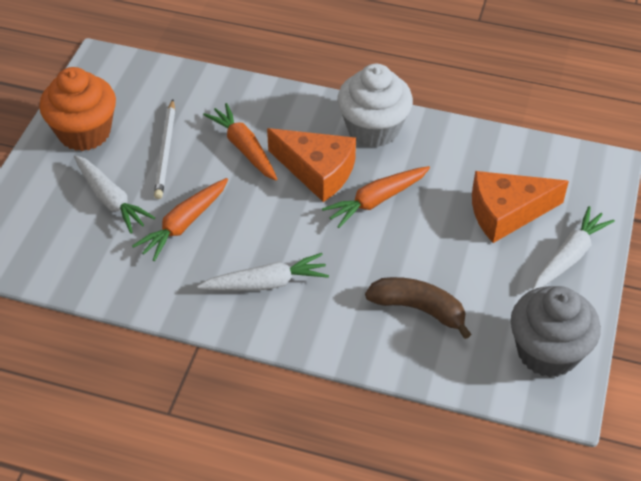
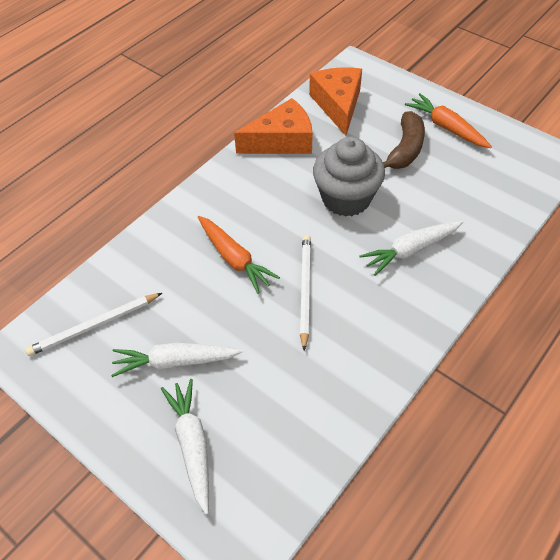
orange carrot: 3 -> 2
orange cupcake: 1 -> 0
white cupcake: 1 -> 0
white pencil: 1 -> 2

